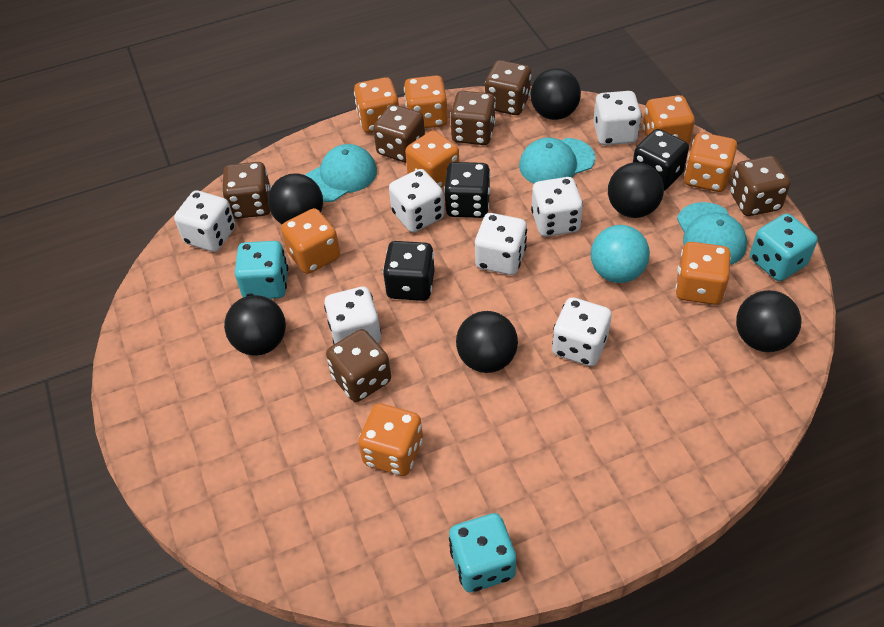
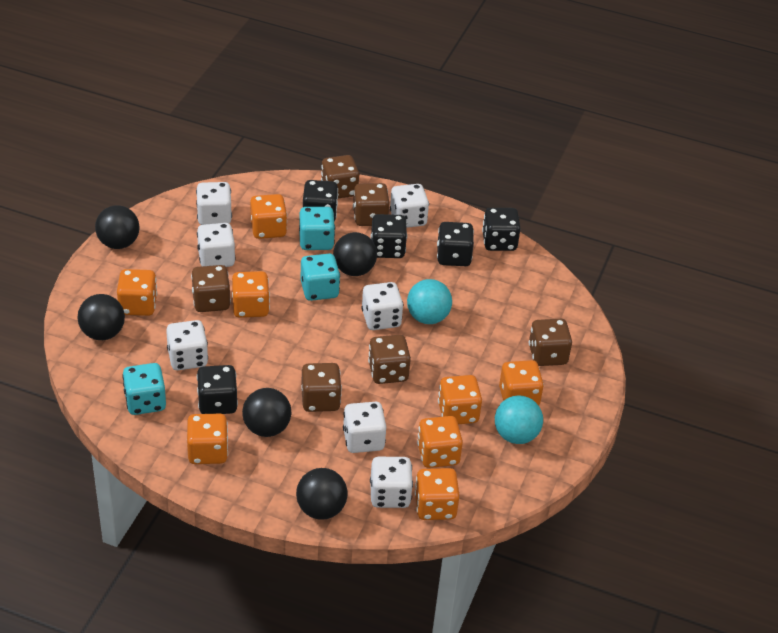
black ball: 6 -> 5
black dice: 3 -> 5
turquoise ball: 1 -> 2
turquoise cap: 3 -> 0

